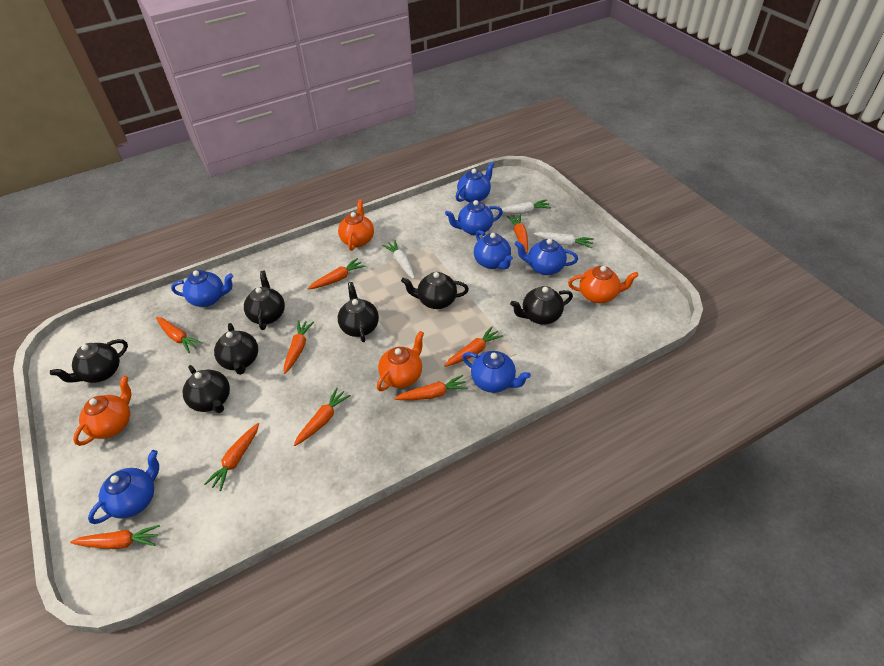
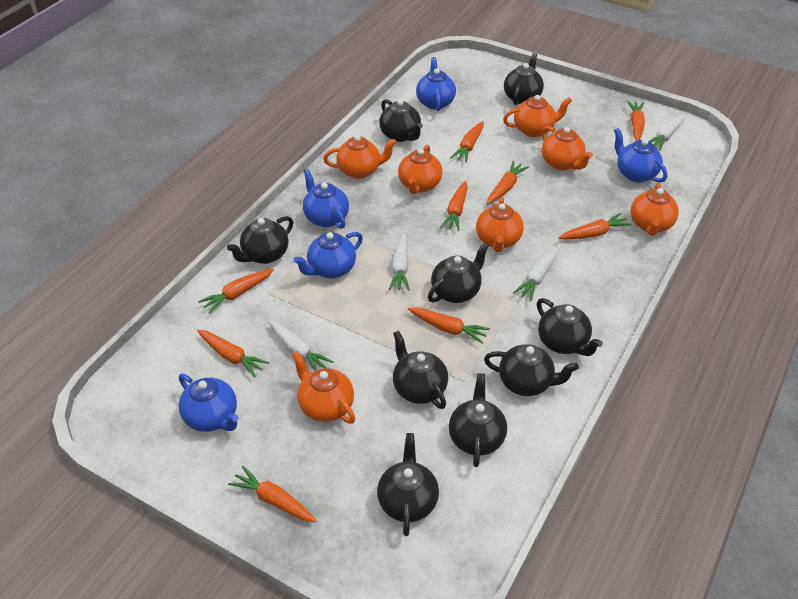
black teapot: 7 -> 9
blue teapot: 7 -> 5
orange teapot: 4 -> 7
white carrot: 3 -> 4

